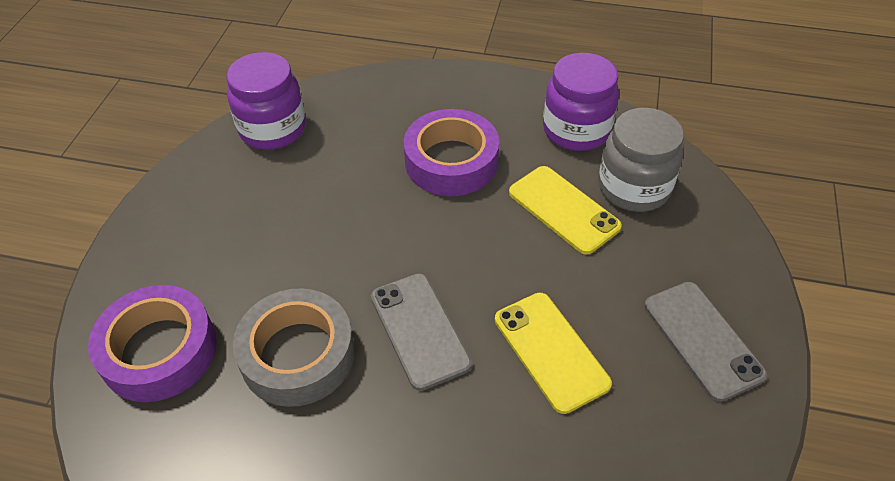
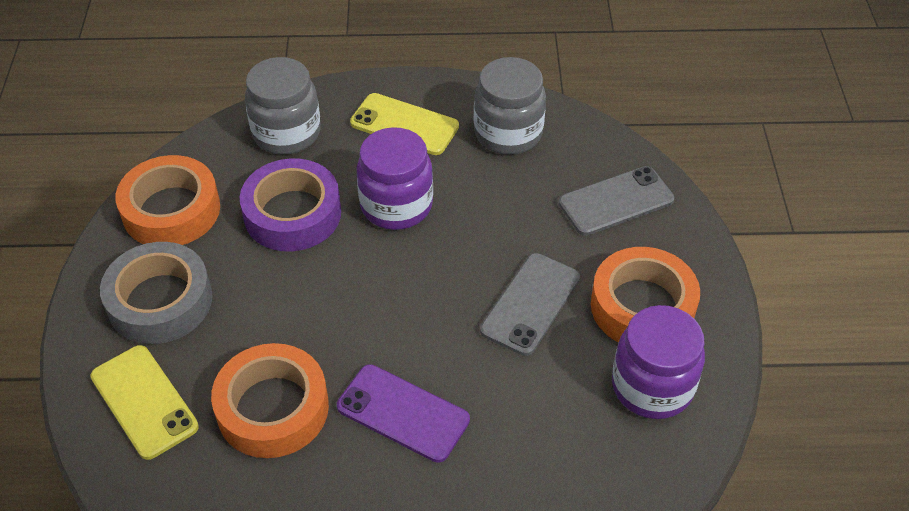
grey jar: 1 -> 2
orange tape: 0 -> 3
purple phone: 0 -> 1
purple tape: 2 -> 1

